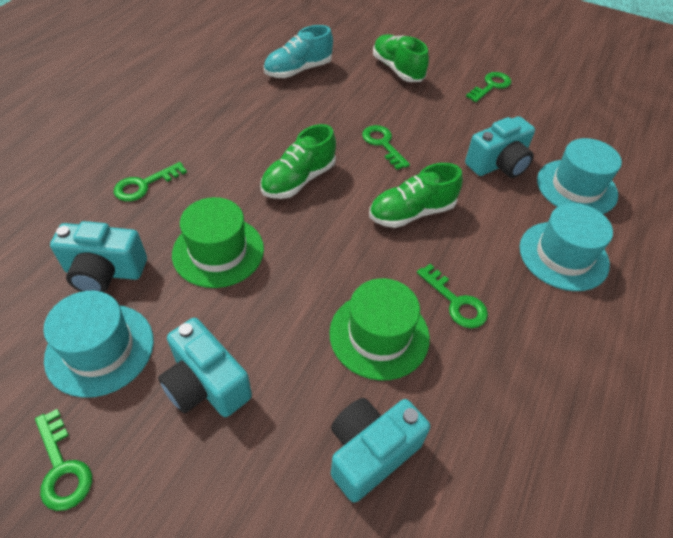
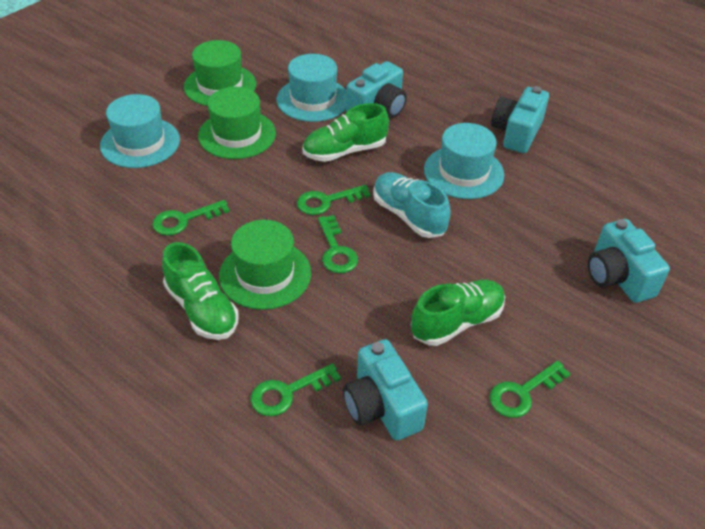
green hat: 2 -> 3

